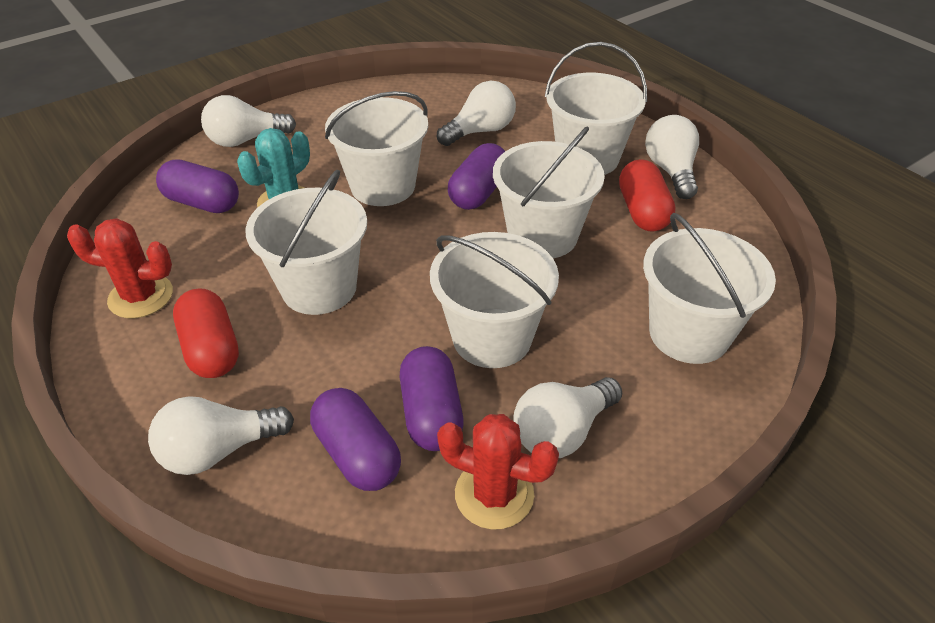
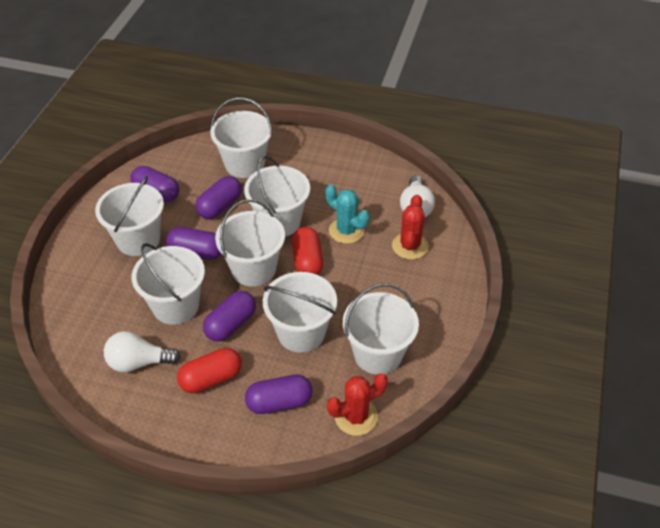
purple capsule: 4 -> 5
white bucket: 6 -> 7
white light bulb: 5 -> 2

